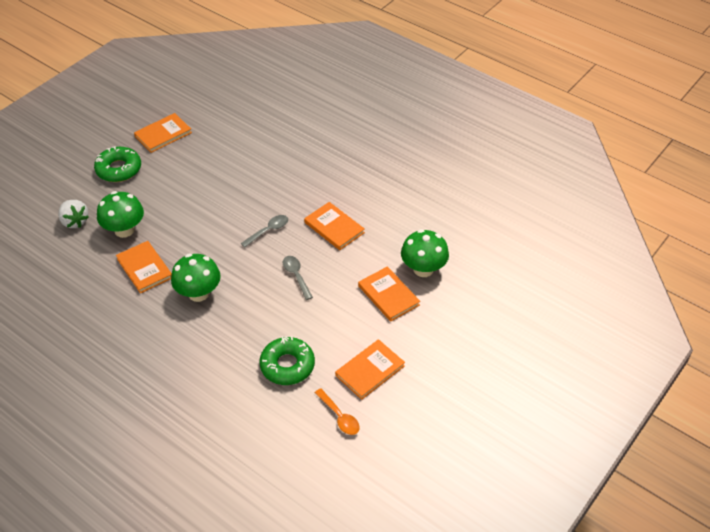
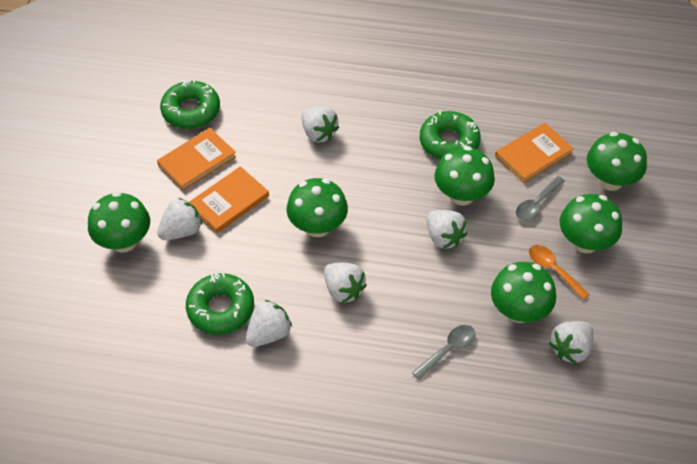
green donut: 2 -> 3
green mushroom: 3 -> 6
orange book: 5 -> 3
white strawberry: 1 -> 6

